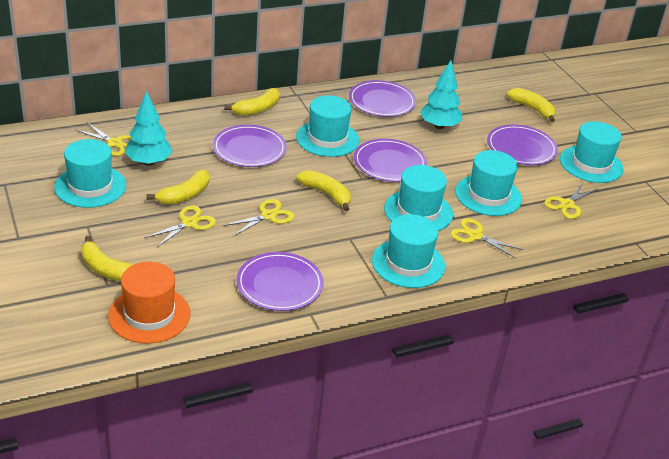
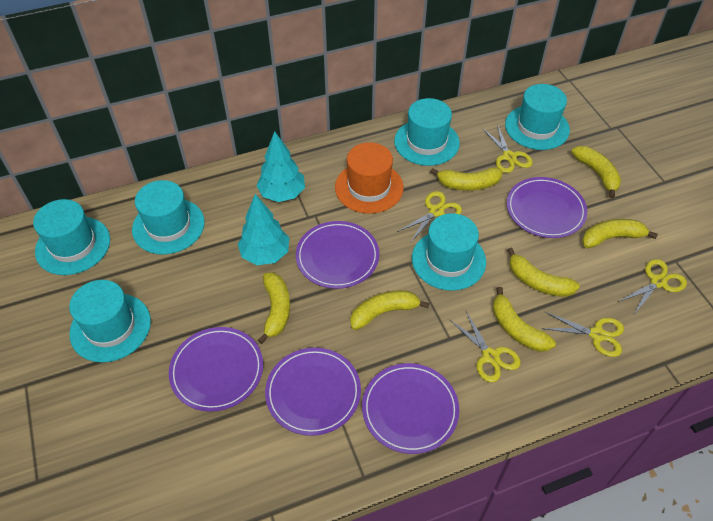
yellow banana: 5 -> 7

